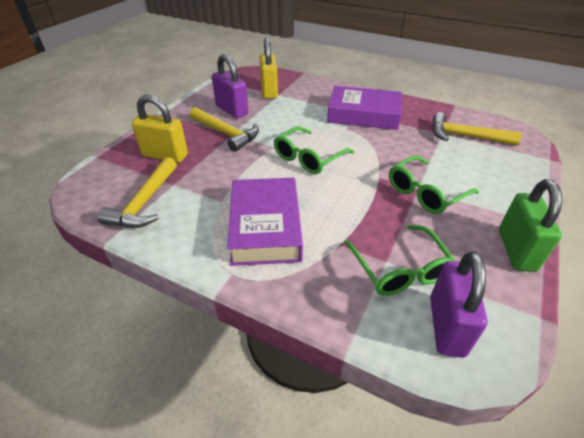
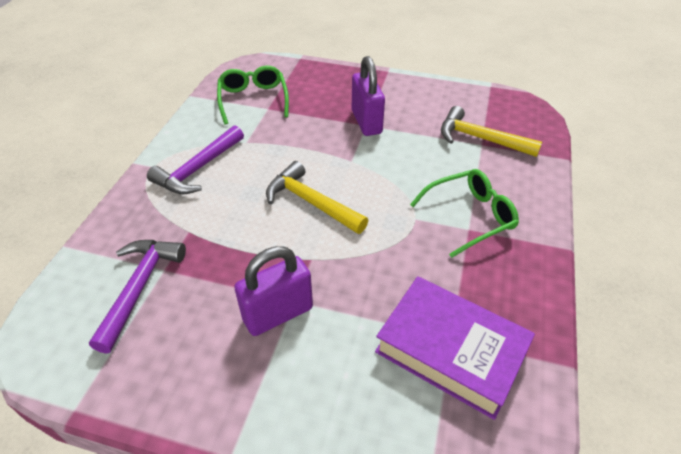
green glasses: 3 -> 2
green padlock: 1 -> 0
purple book: 2 -> 1
purple hammer: 0 -> 2
yellow hammer: 3 -> 2
yellow padlock: 2 -> 0

